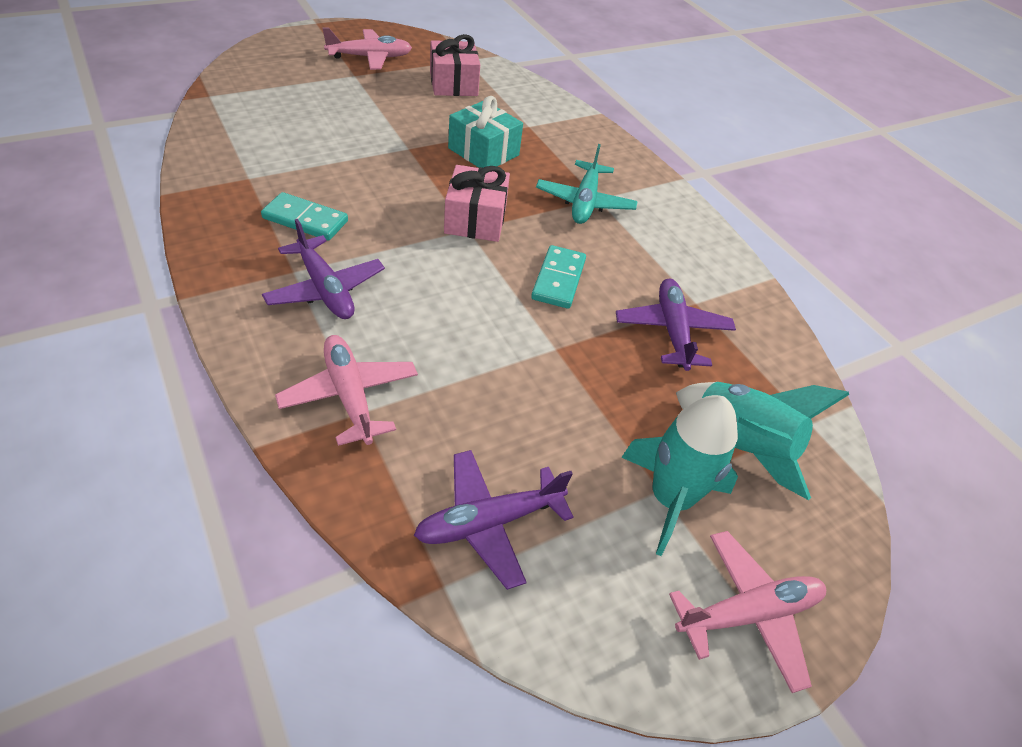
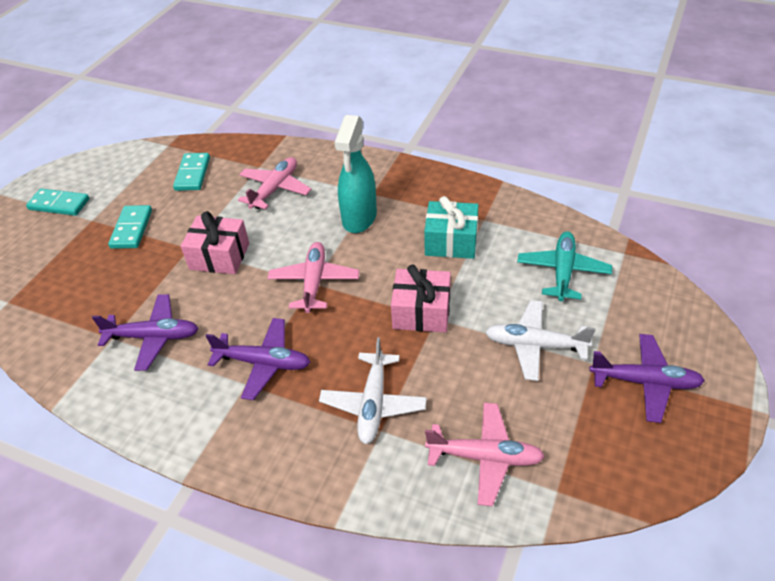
turquoise domino: 2 -> 3
turquoise rocket: 2 -> 0
turquoise spray bottle: 0 -> 1
white plane: 0 -> 2

